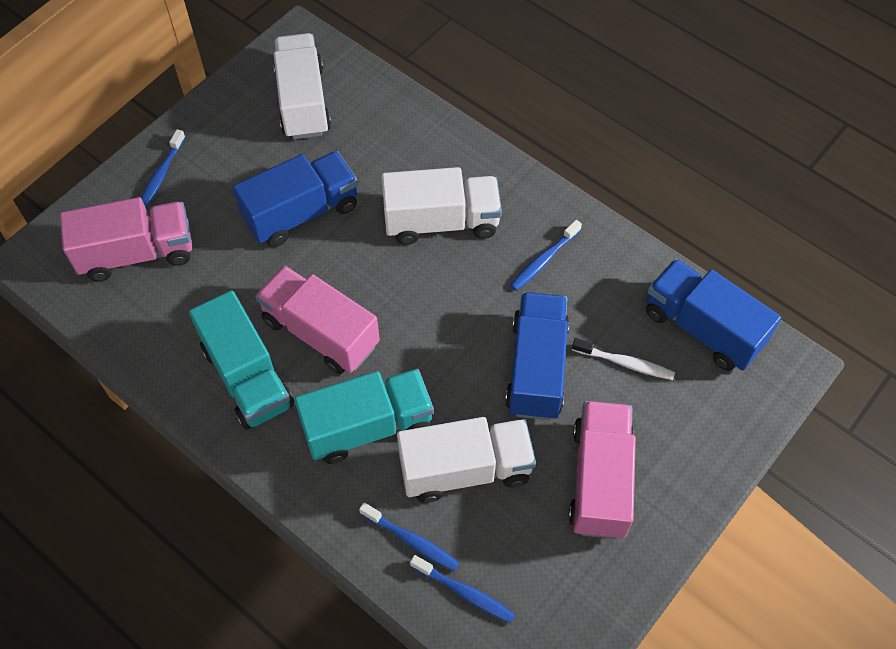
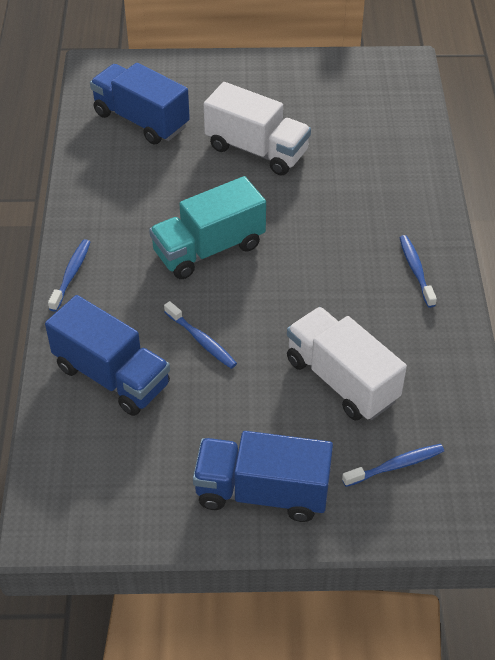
pink truck: 3 -> 0
turquoise truck: 2 -> 1
white toothbrush: 1 -> 0
white truck: 3 -> 2

